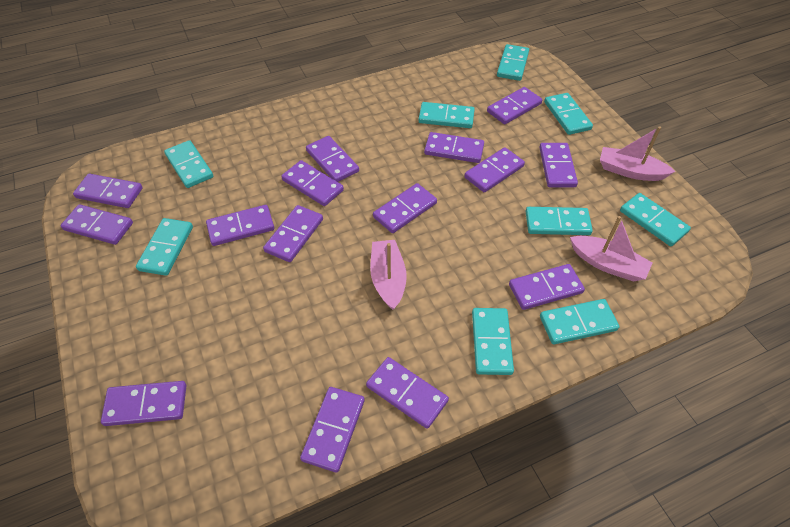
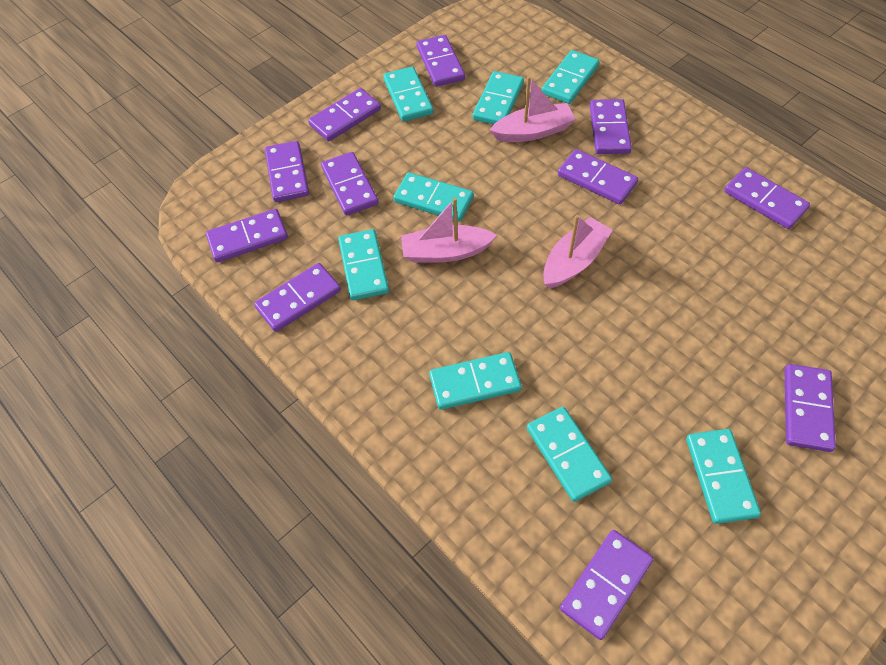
purple domino: 15 -> 11
turquoise domino: 9 -> 8

